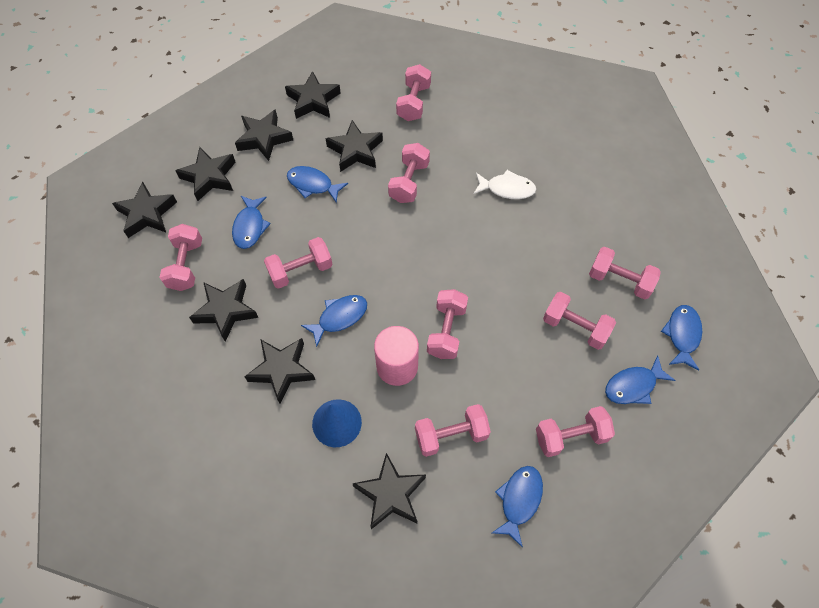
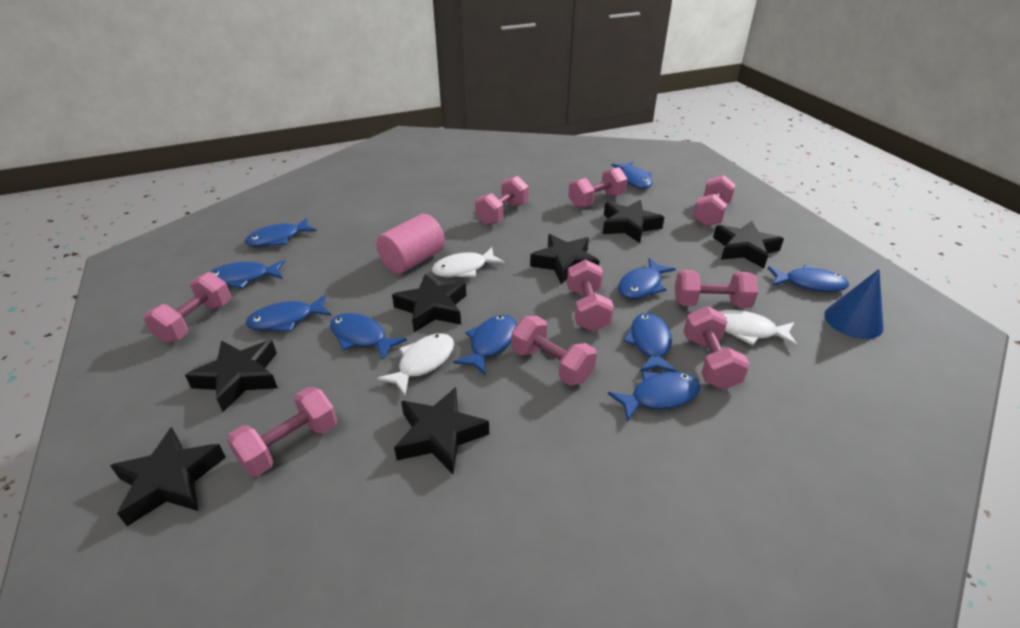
black star: 8 -> 7
blue fish: 6 -> 10
white fish: 1 -> 3

